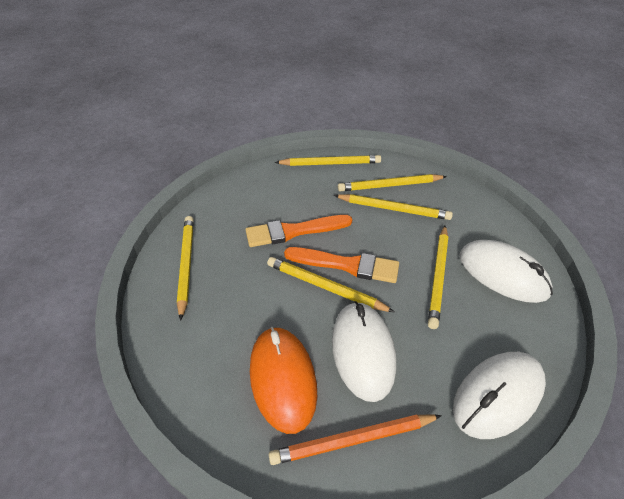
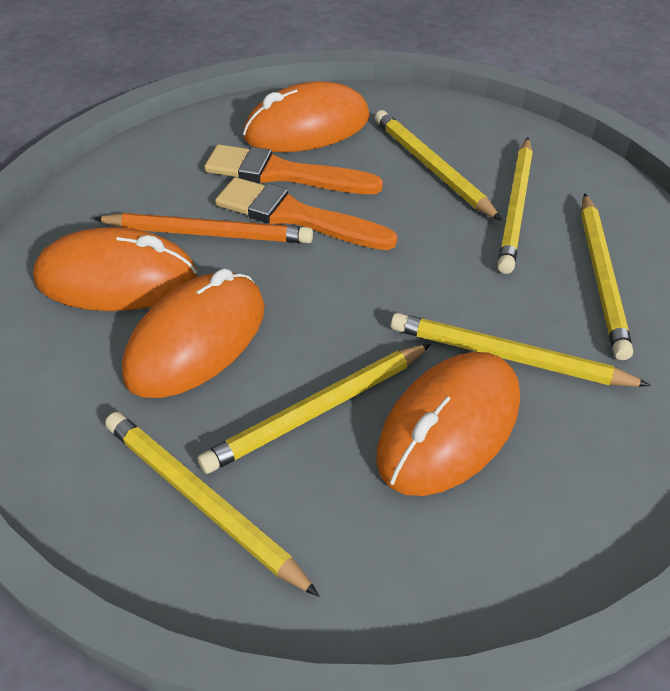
orange mouse: 1 -> 4
white mouse: 3 -> 0

